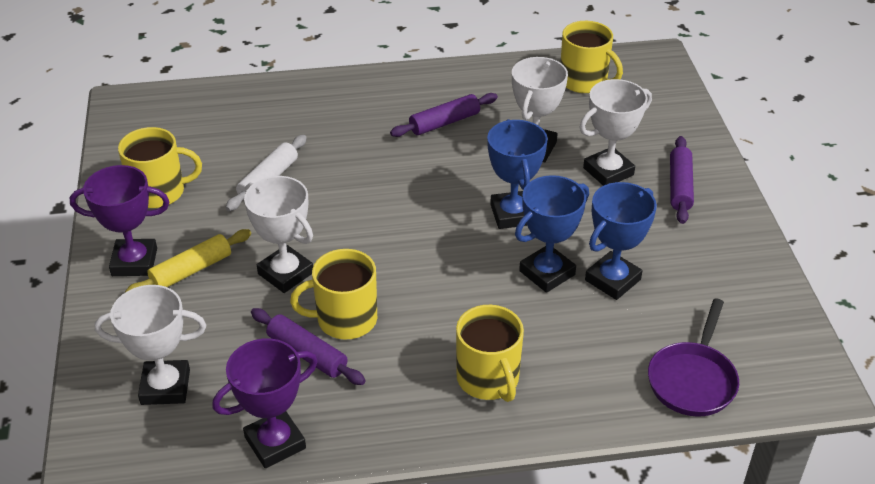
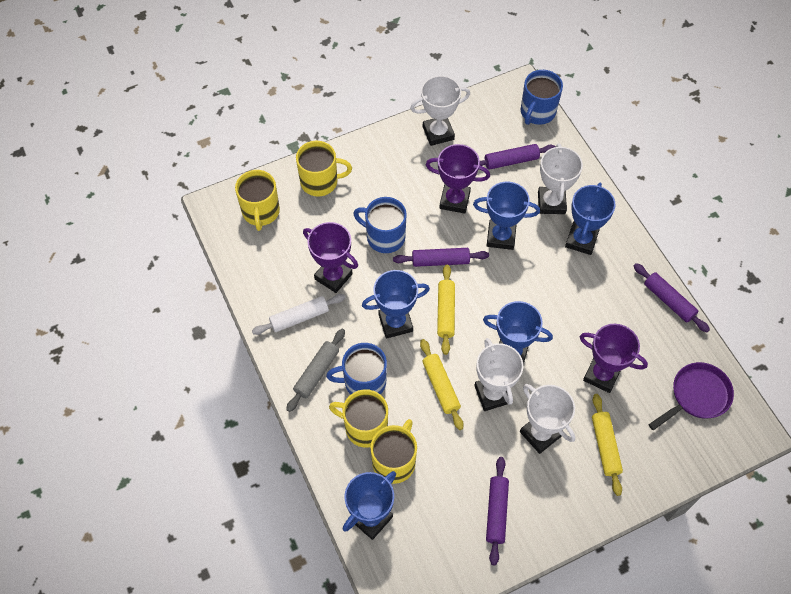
blue mug: 0 -> 3
blue trophy: 3 -> 5
grey rolling pin: 0 -> 1
purple rolling pin: 3 -> 4
purple trophy: 2 -> 3
yellow rolling pin: 1 -> 3

